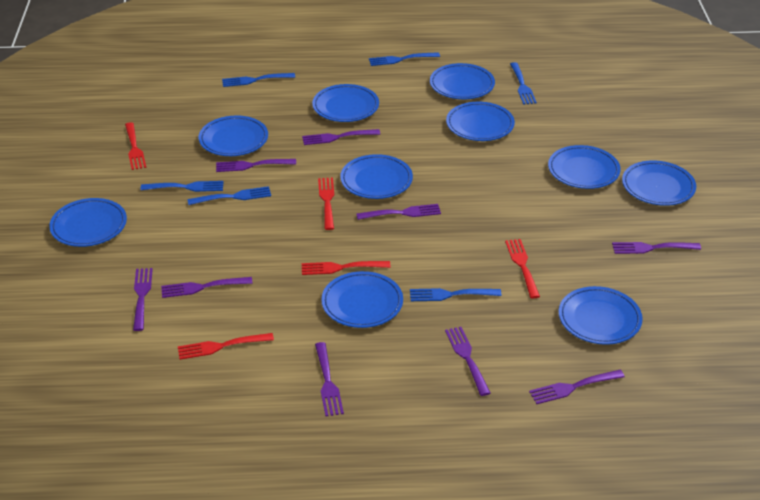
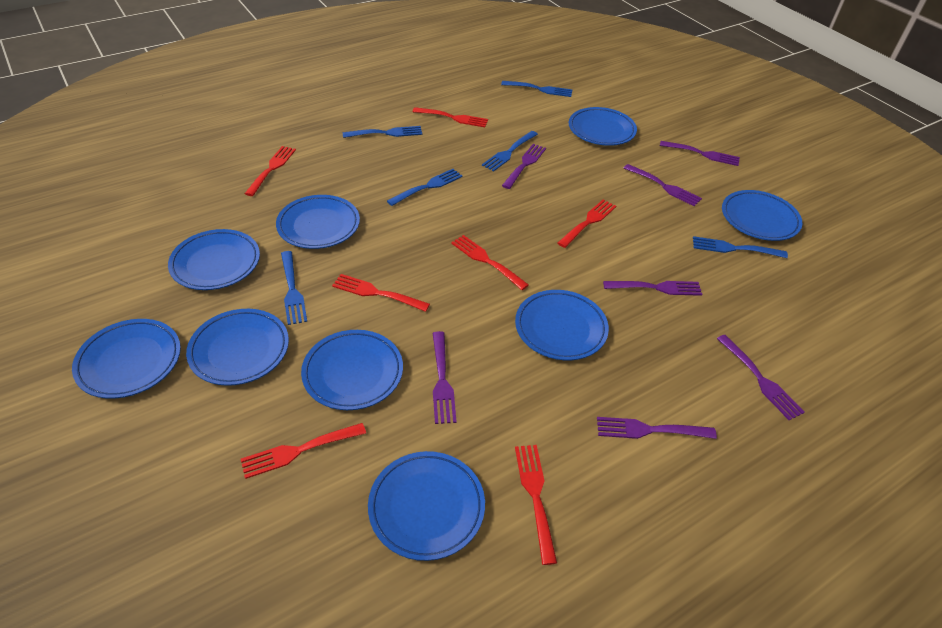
blue plate: 10 -> 9
purple fork: 9 -> 7
red fork: 5 -> 7

